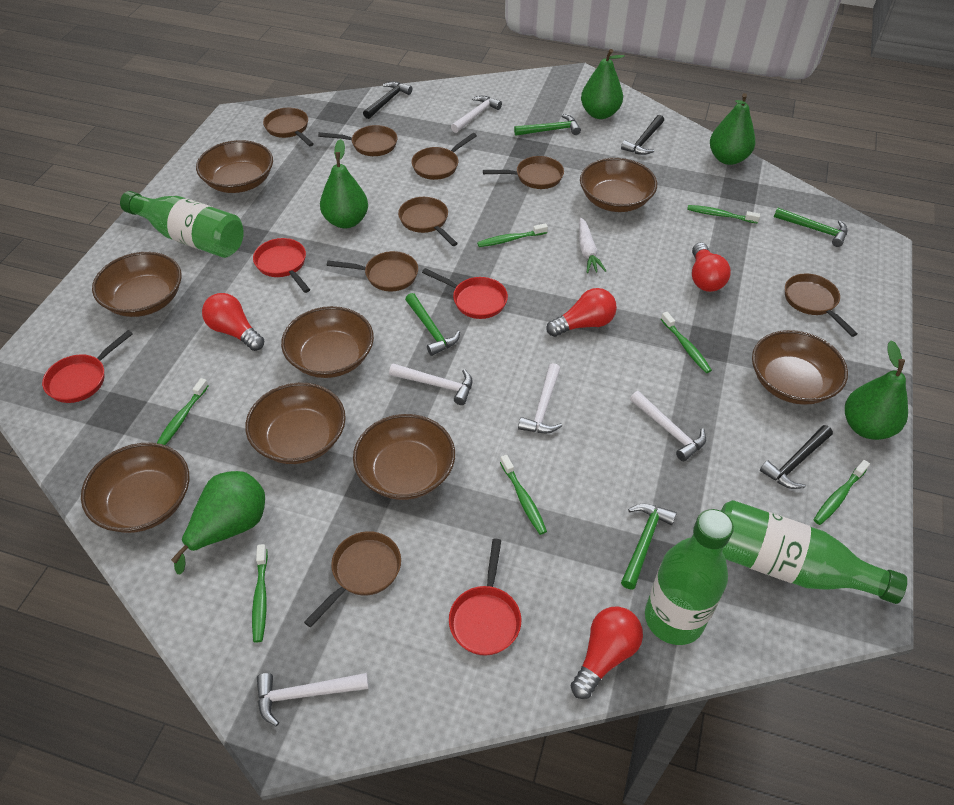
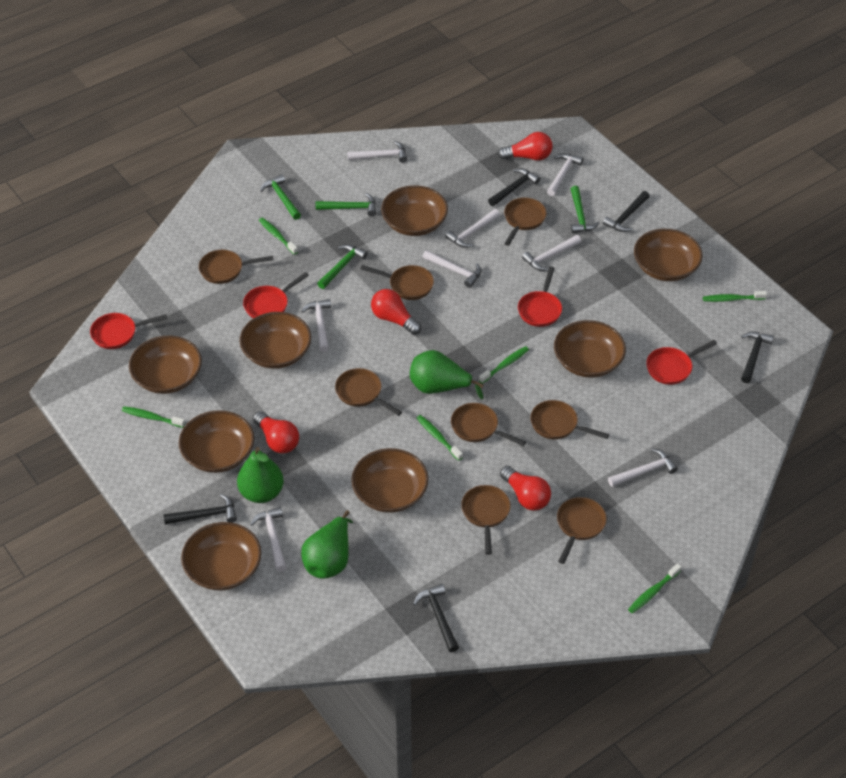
black hammer: 3 -> 5
green bottle: 3 -> 0
green pear: 5 -> 3
green toothbrush: 7 -> 6
white carrot: 1 -> 0
white hammer: 5 -> 8

